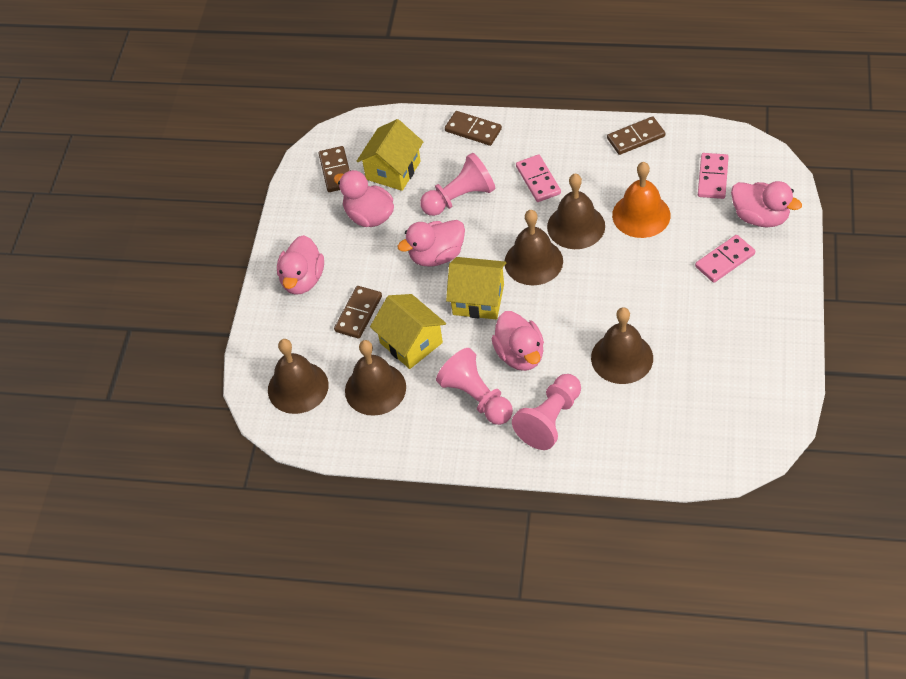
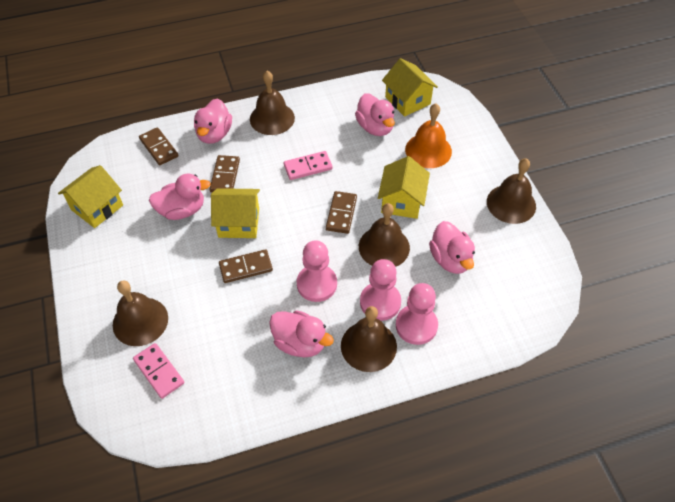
pink domino: 3 -> 2
yellow house: 3 -> 4

